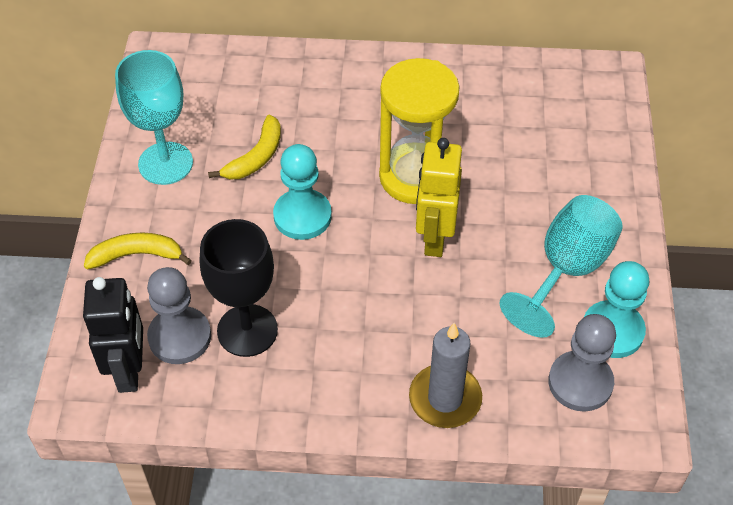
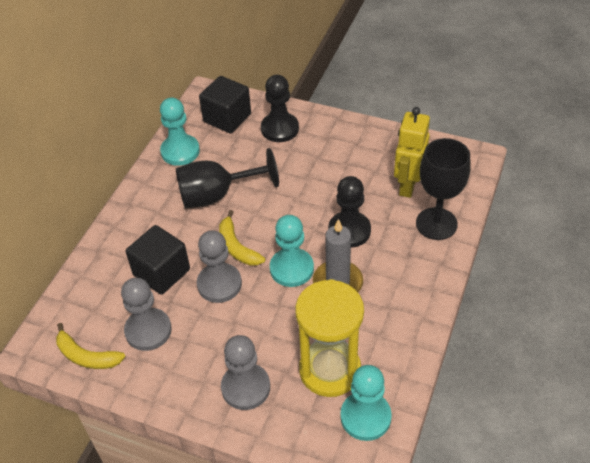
black cube: 0 -> 2
black goblet: 1 -> 2
black pawn: 0 -> 2
black robot: 1 -> 0
grey pawn: 2 -> 3
turquoise goblet: 2 -> 0
turquoise pawn: 2 -> 3

